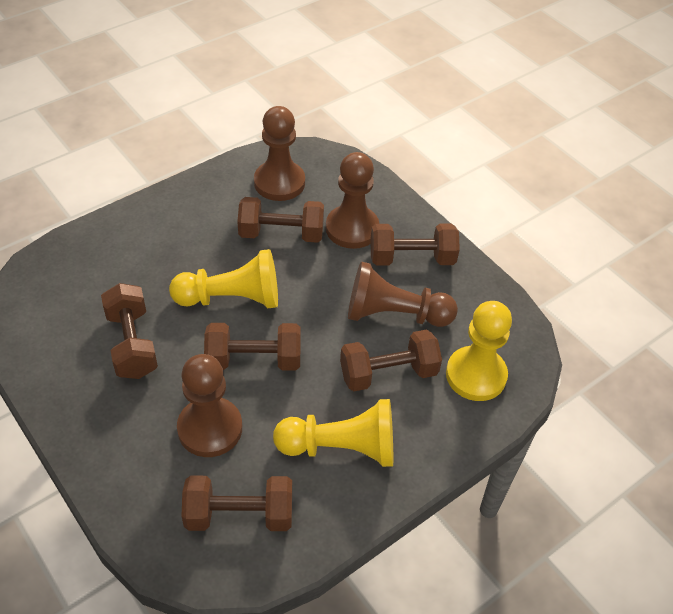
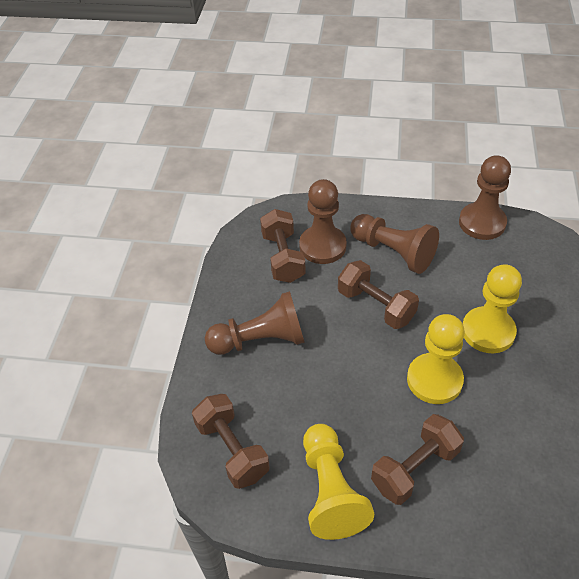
brown dumbbell: 6 -> 4

